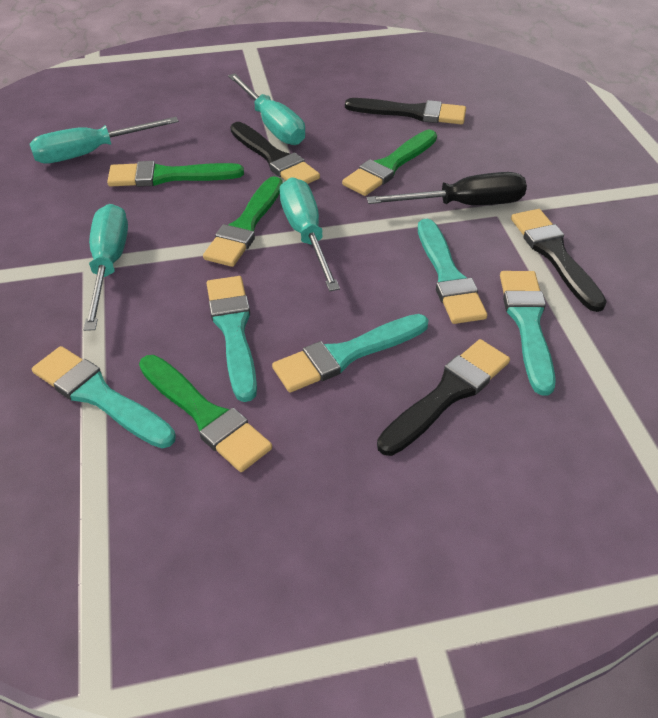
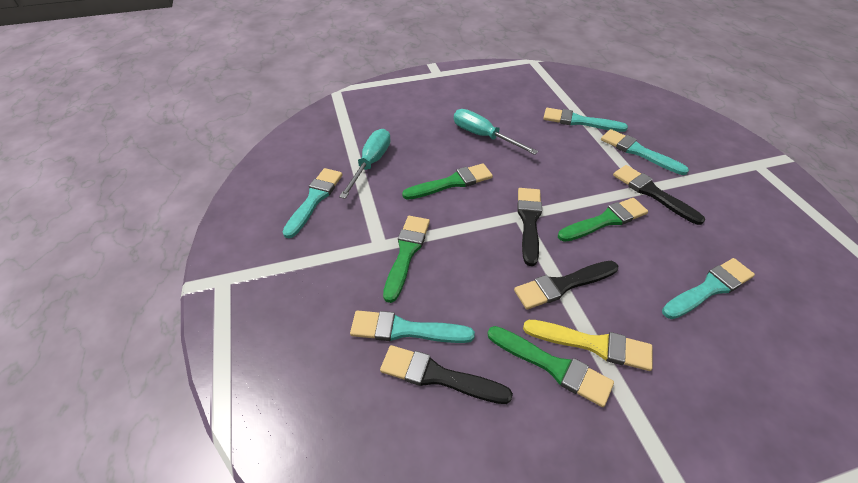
black screwdriver: 1 -> 0
turquoise screwdriver: 4 -> 2
yellow brush: 0 -> 1

